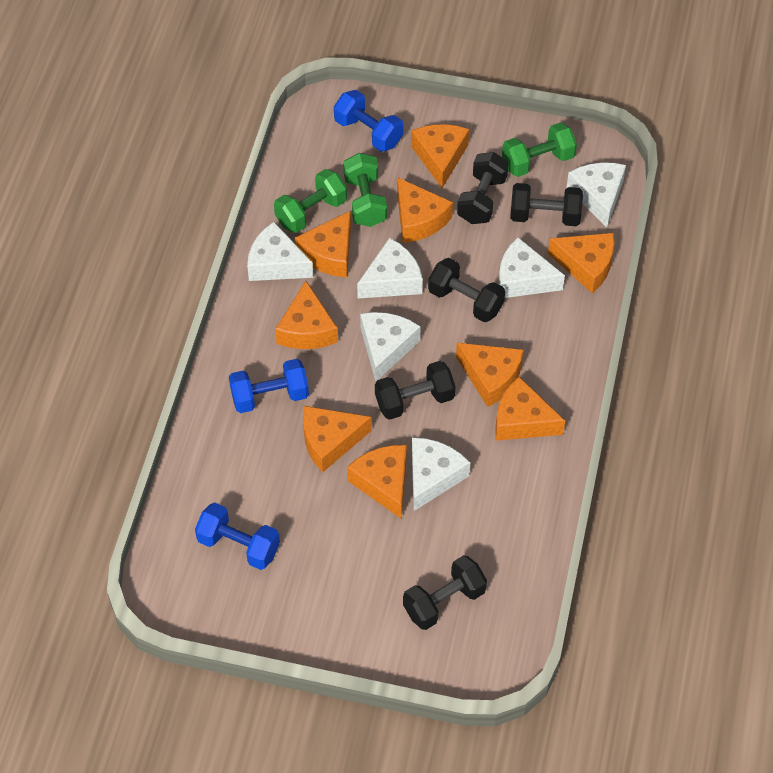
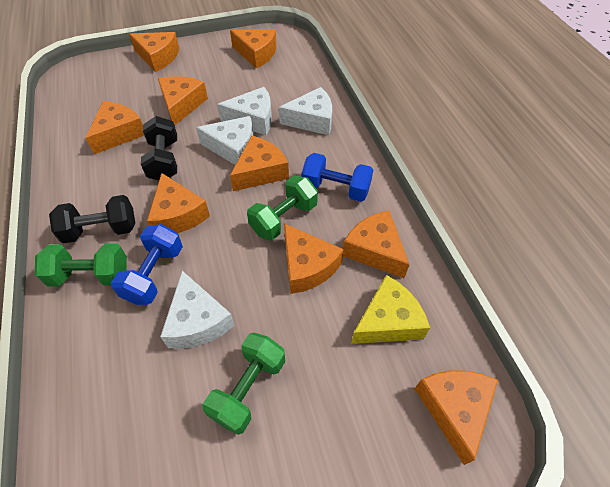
black dumbbell: 5 -> 2
blue dumbbell: 3 -> 2
white cheese: 6 -> 4
yellow cheese: 0 -> 1

